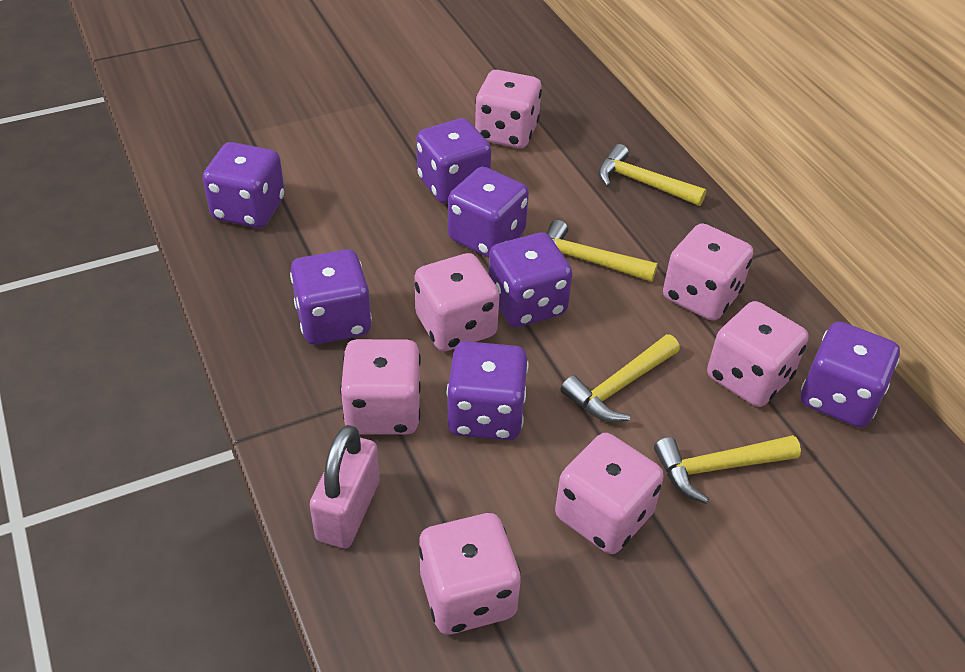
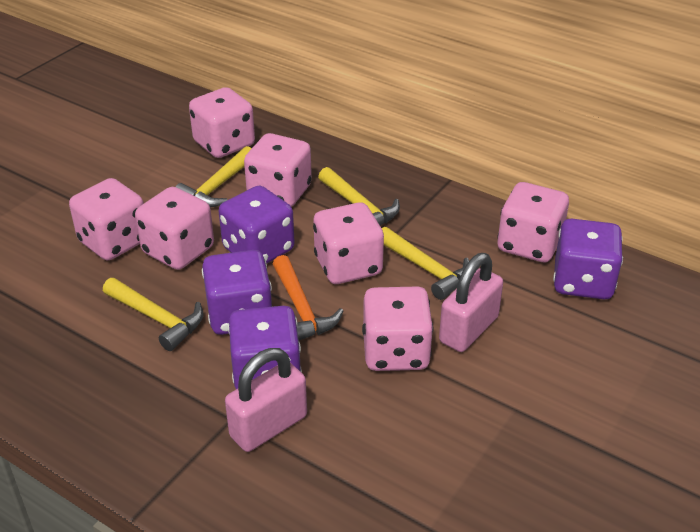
orange hammer: 0 -> 1
pink padlock: 1 -> 2
purple dice: 7 -> 4

